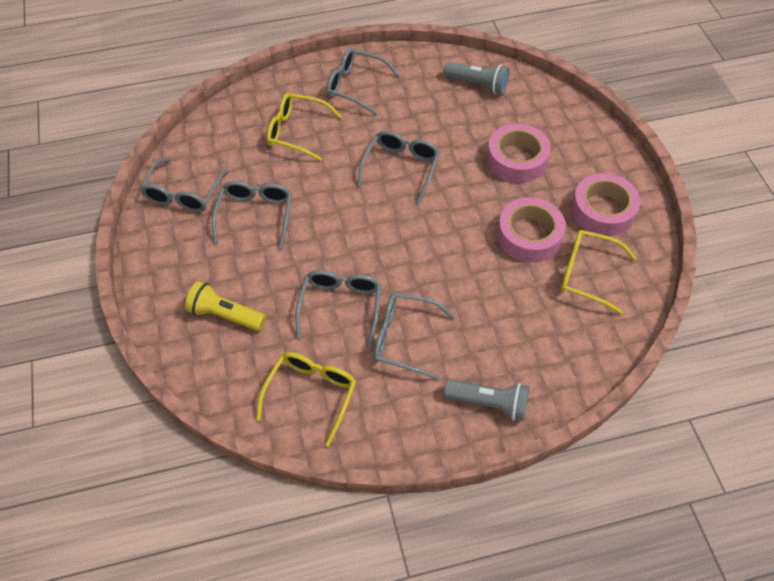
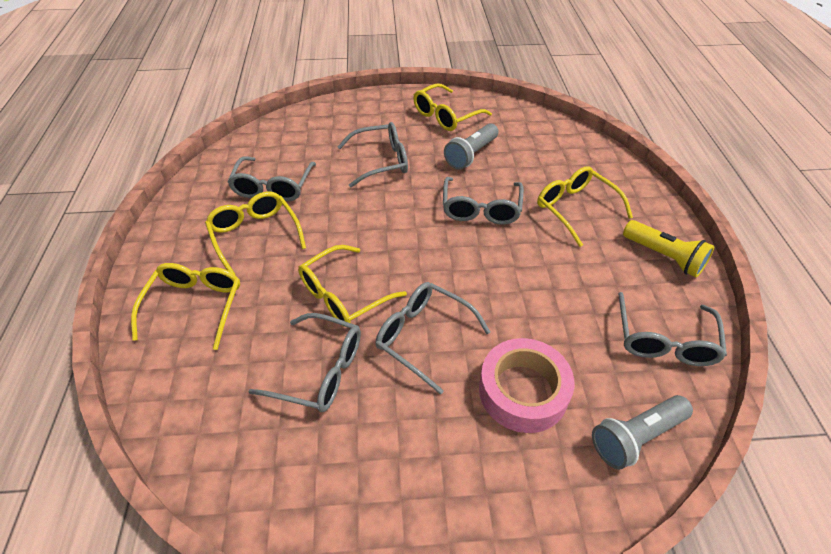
pink tape: 3 -> 1
yellow glasses: 3 -> 5

